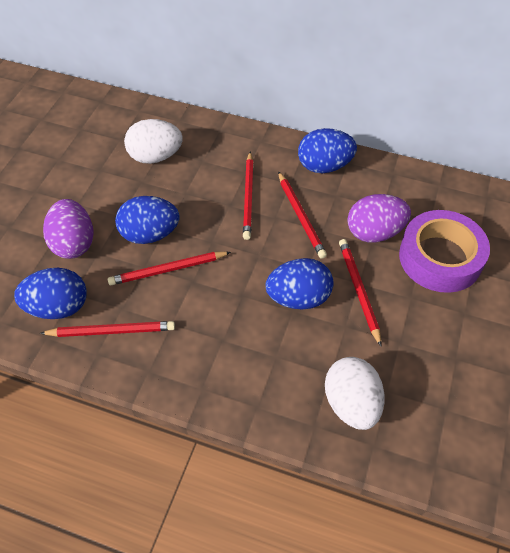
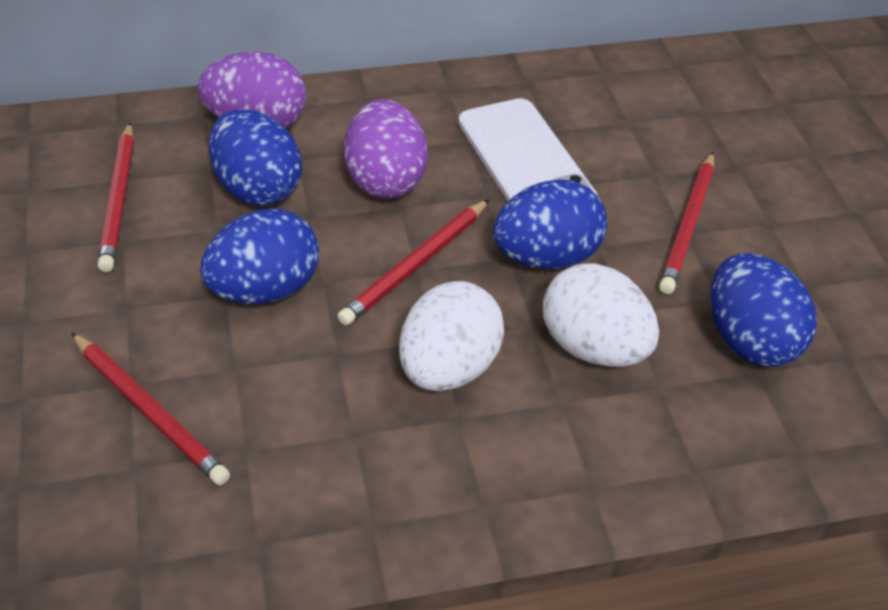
purple tape: 1 -> 0
red pencil: 5 -> 4
white phone: 0 -> 1

